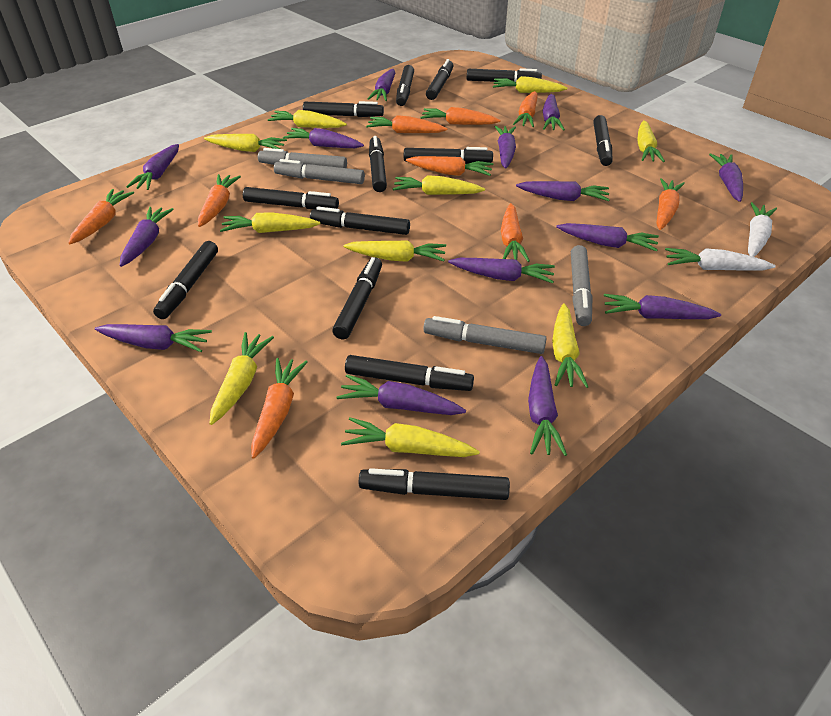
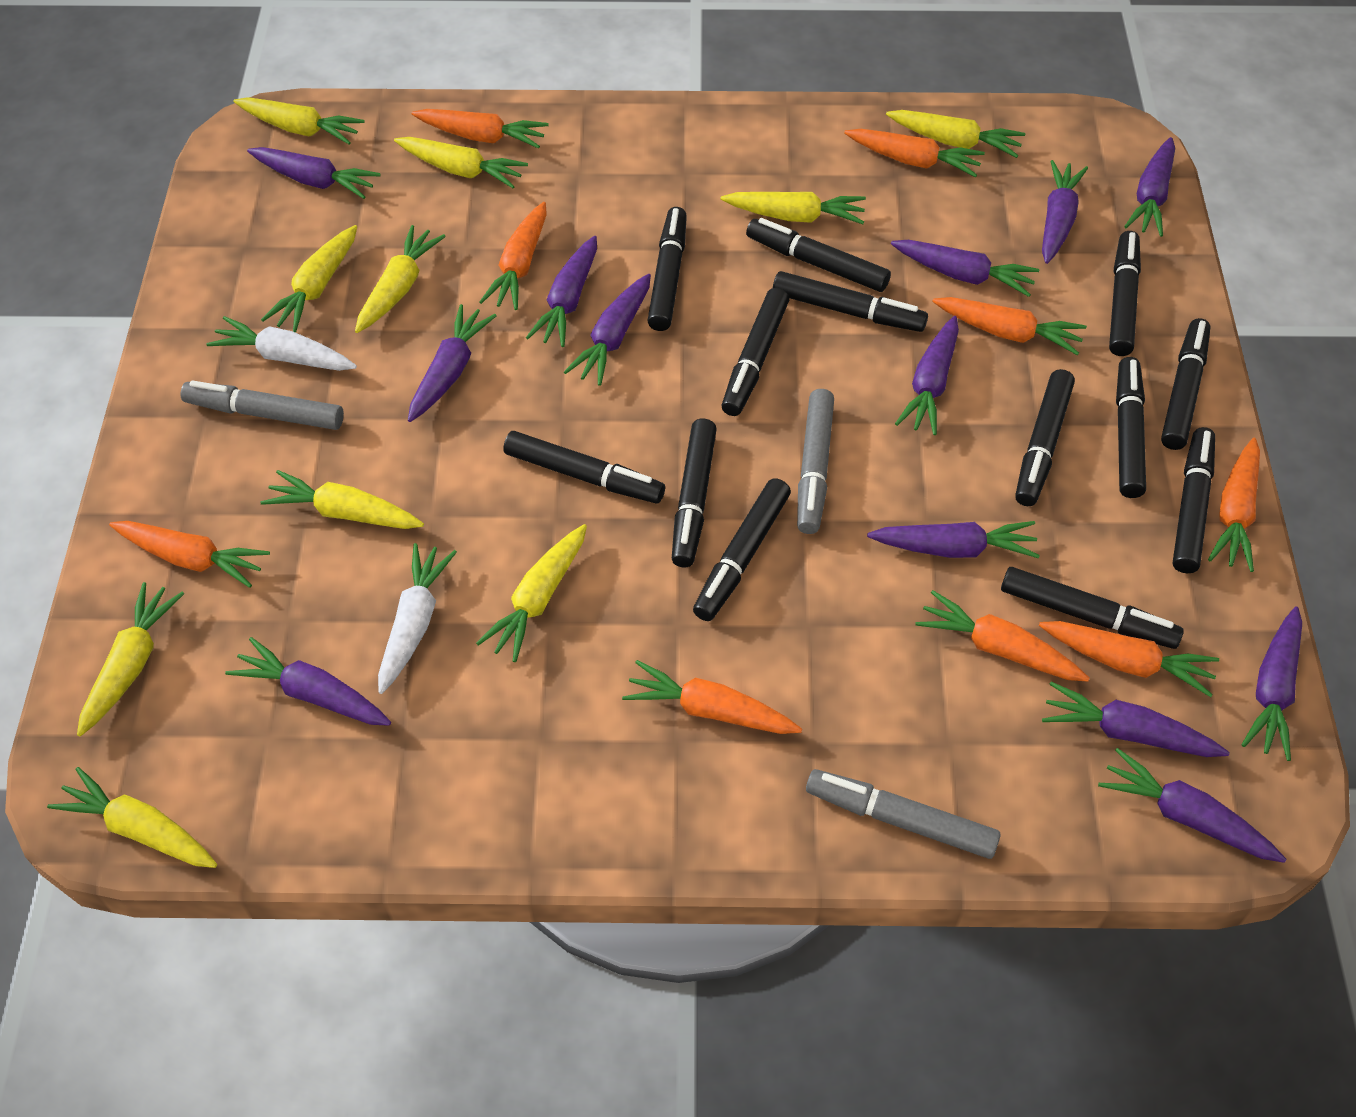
grey marker: 4 -> 3
purple carrot: 14 -> 13

